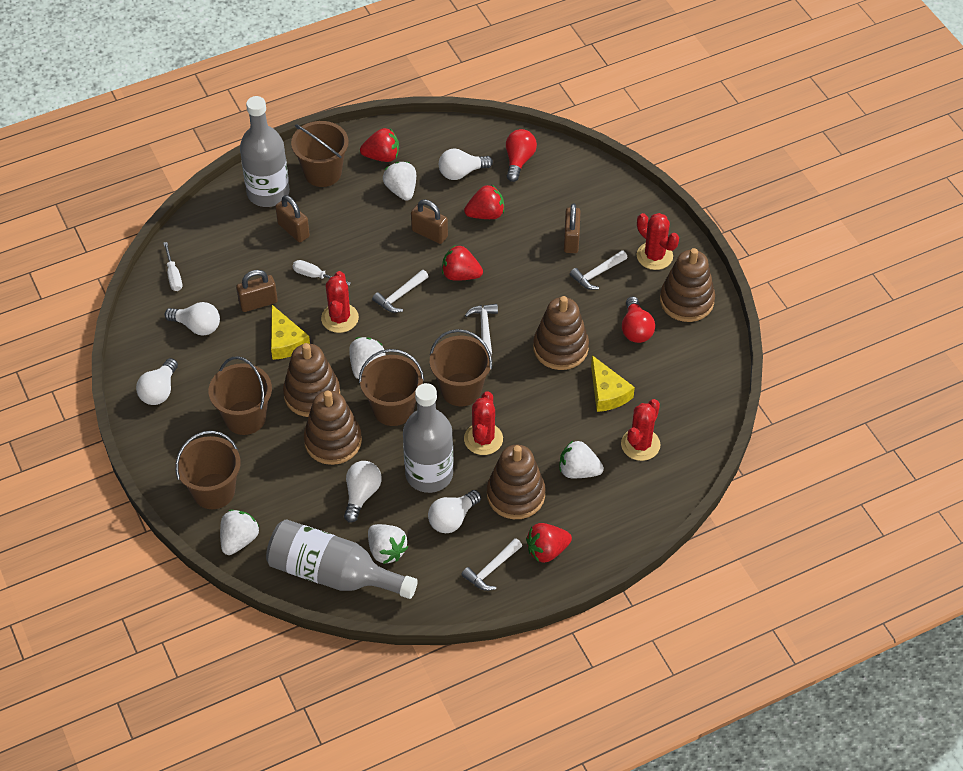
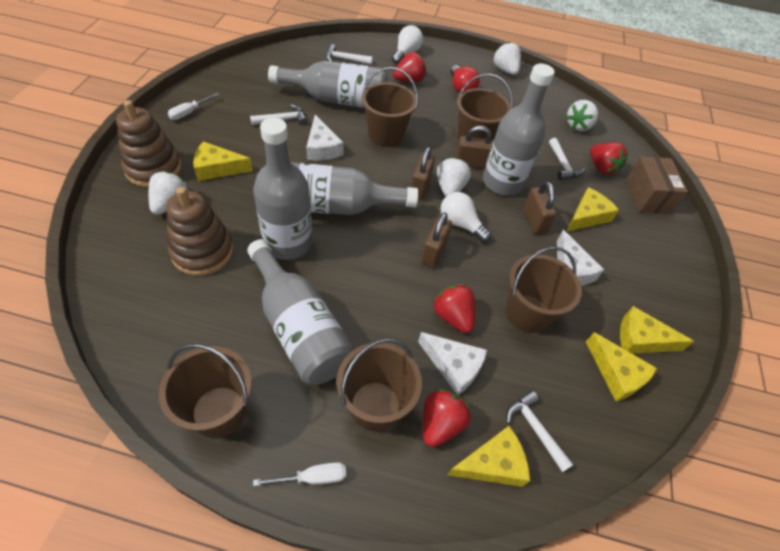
brown box: 0 -> 1
brown stacking toy: 5 -> 2
grey bottle: 3 -> 5
red cactus: 4 -> 0
red light bulb: 2 -> 1
white cheese: 0 -> 3
white light bulb: 5 -> 2
white strawberry: 5 -> 4
yellow cheese: 2 -> 5

